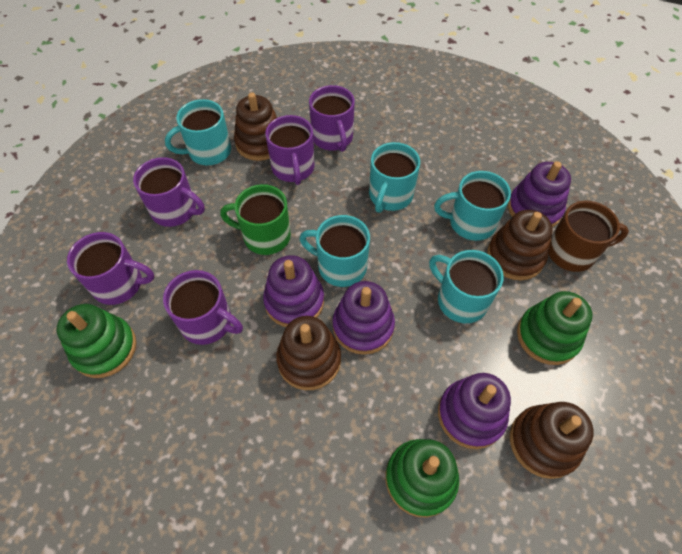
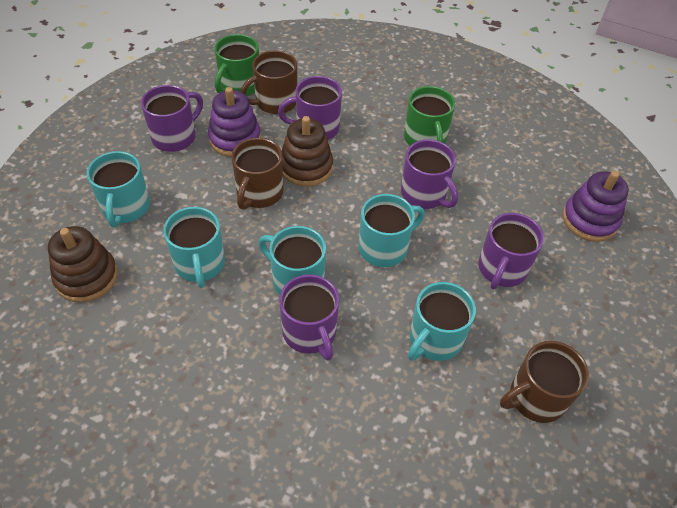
brown mug: 1 -> 3
brown stacking toy: 4 -> 2
green mug: 1 -> 2
green stacking toy: 3 -> 0
purple stacking toy: 4 -> 2

